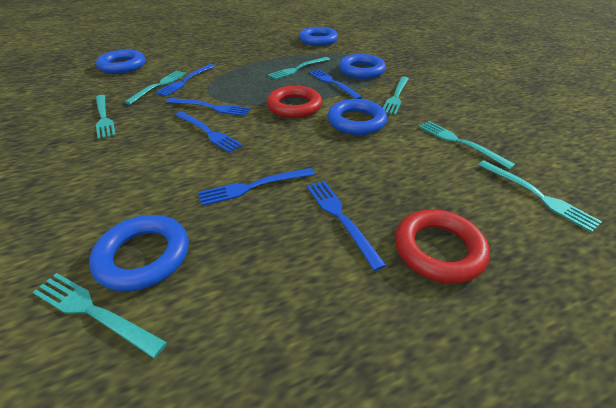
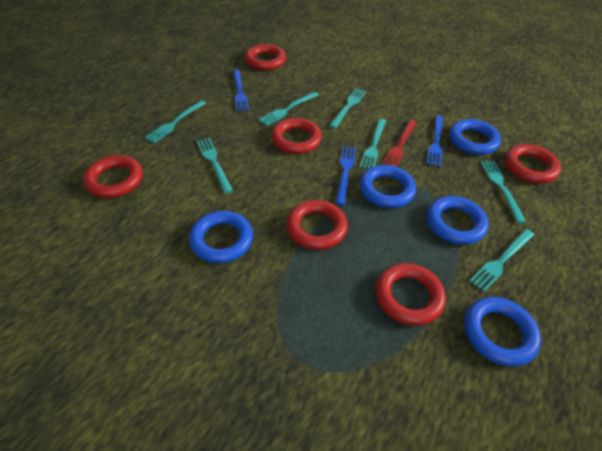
blue fork: 6 -> 3
red fork: 0 -> 1
red ring: 2 -> 6

